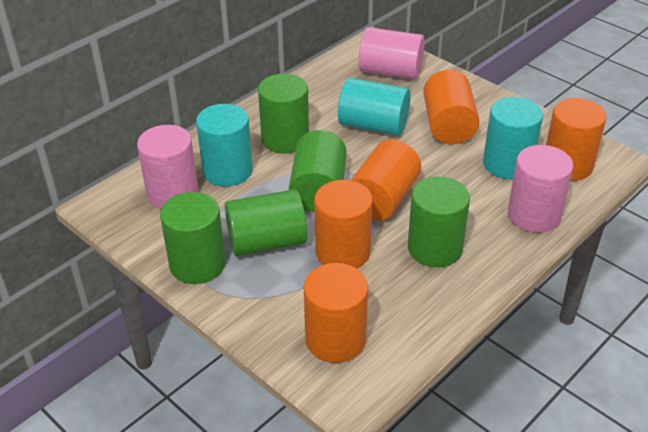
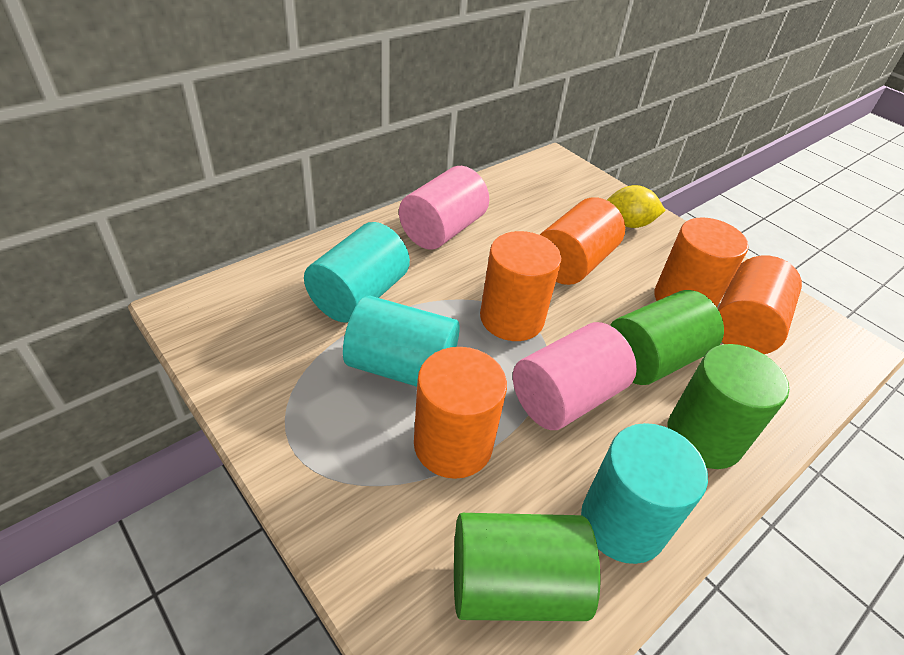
green cylinder: 5 -> 3
pink cylinder: 3 -> 2
yellow lemon: 0 -> 1

